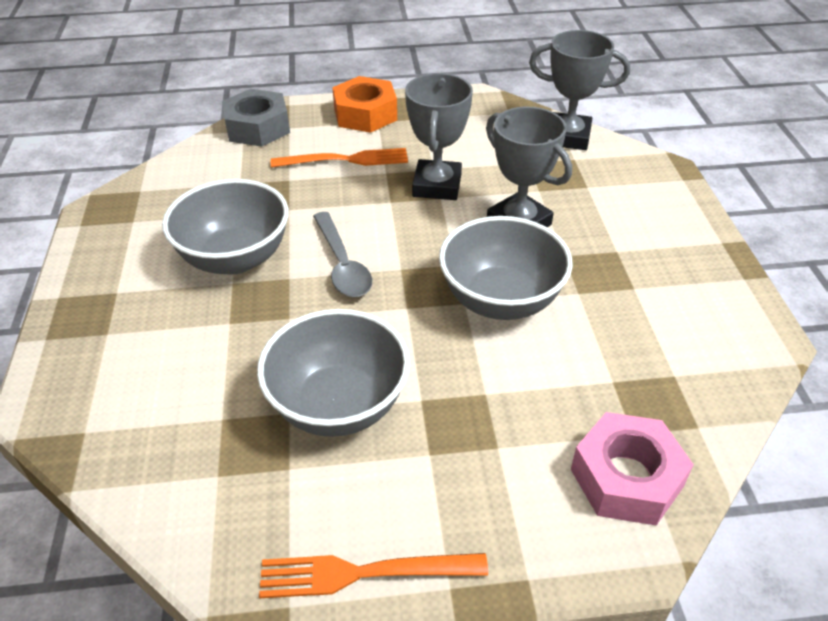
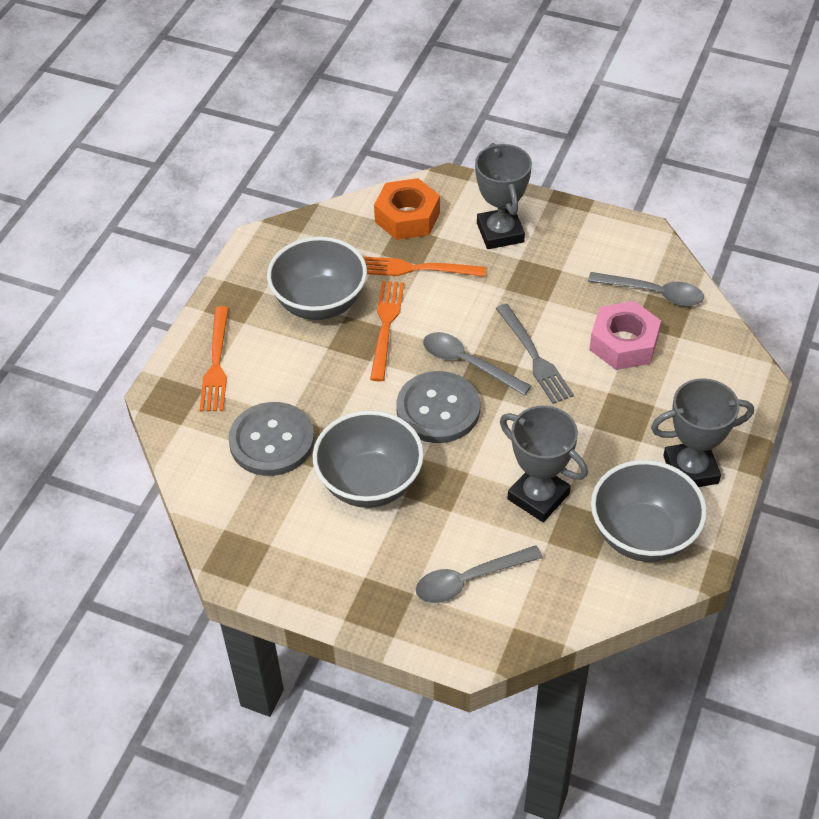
grey button: 0 -> 2
grey fork: 0 -> 1
grey nut: 1 -> 0
grey spoon: 1 -> 3
orange fork: 2 -> 3

